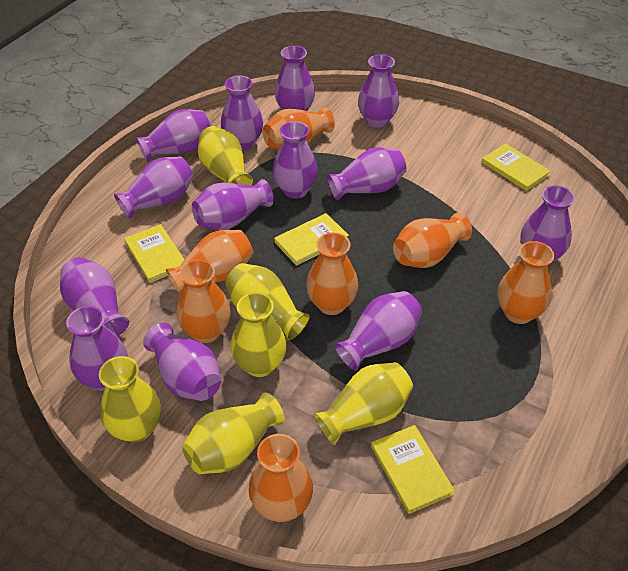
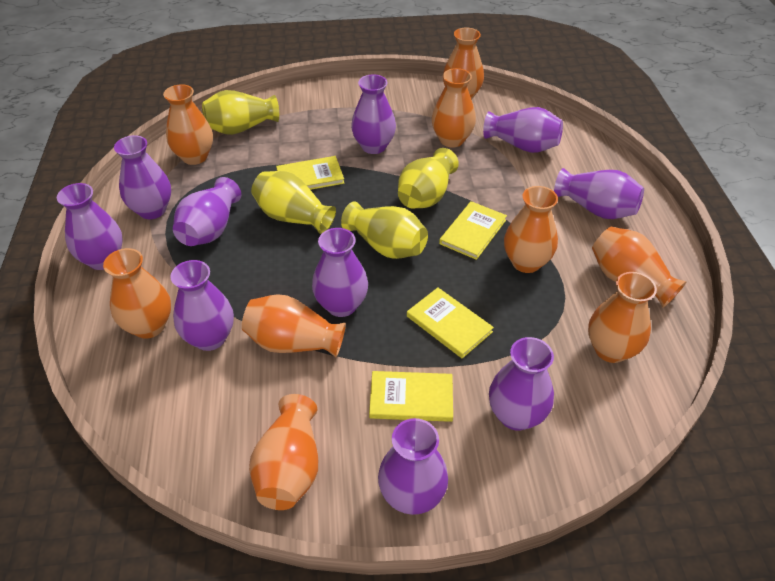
orange vase: 7 -> 9
purple vase: 13 -> 10
yellow vase: 6 -> 4

